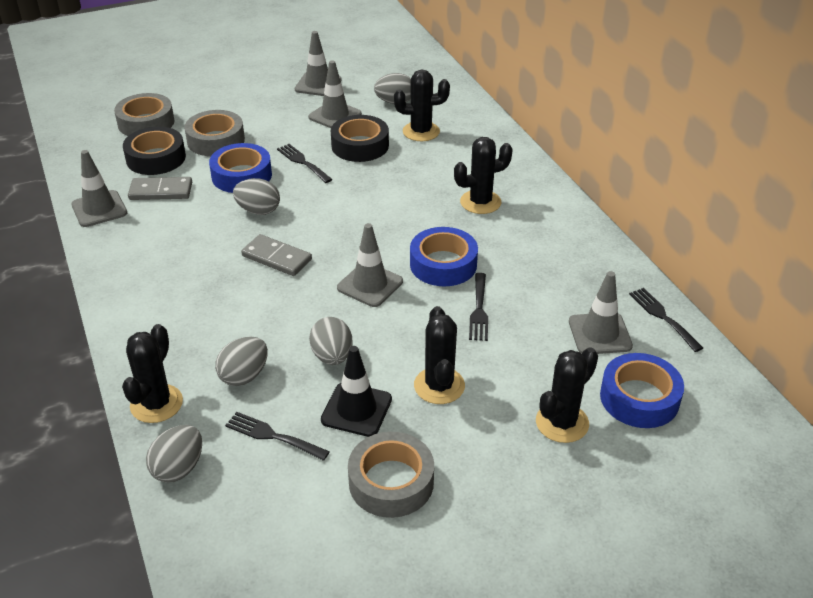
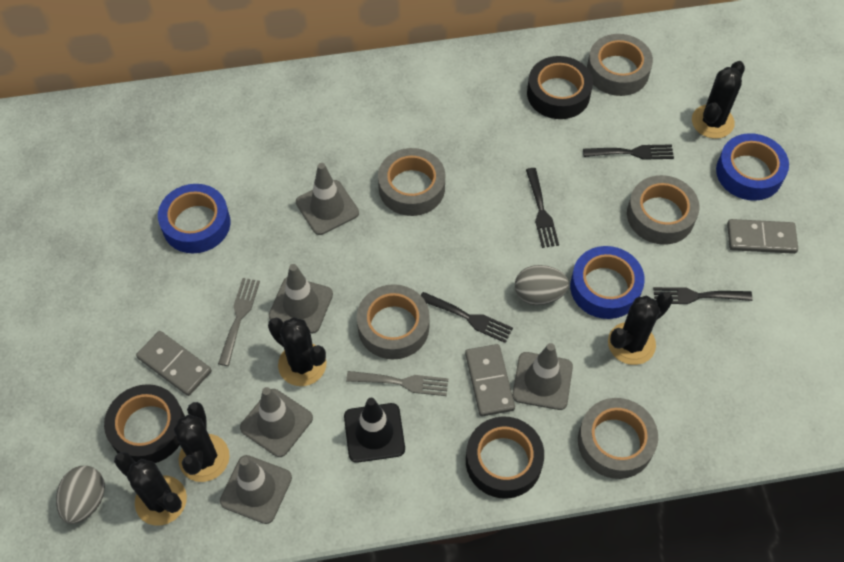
black tape: 2 -> 3
grey domino: 2 -> 3
grey egg: 5 -> 2
grey fork: 0 -> 2
grey tape: 3 -> 5

